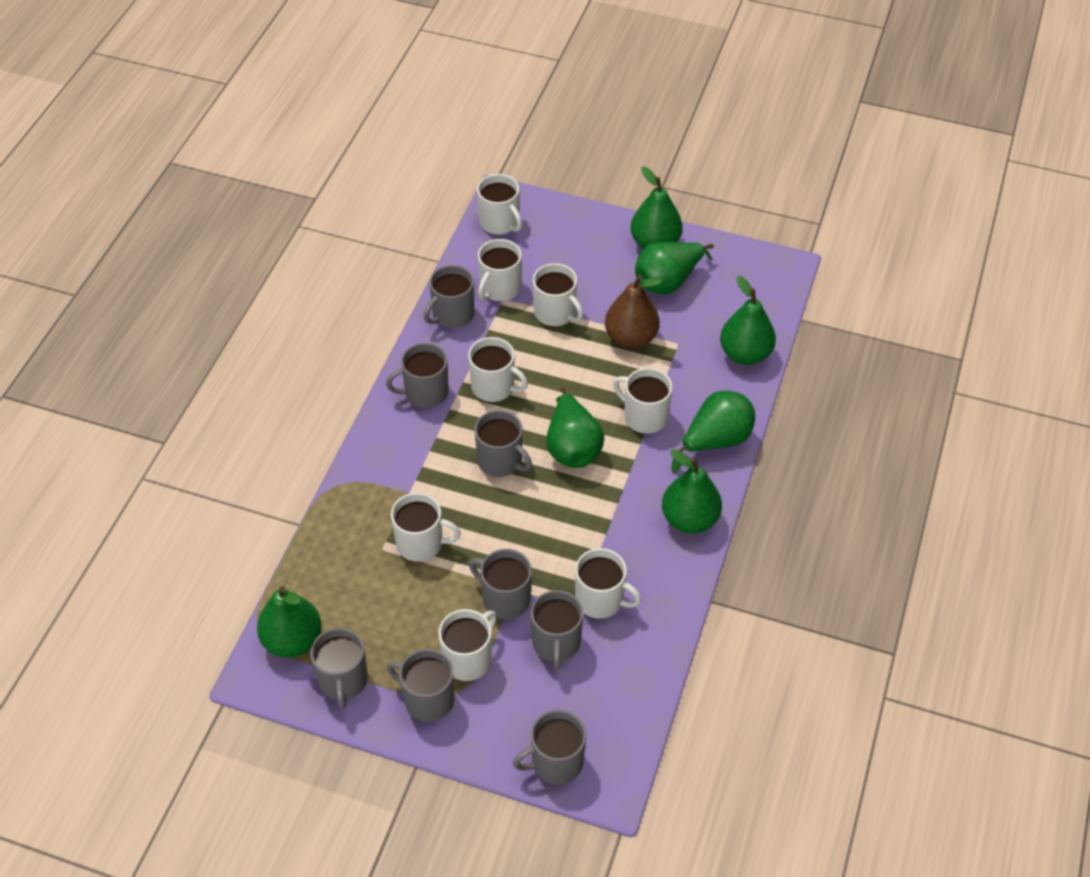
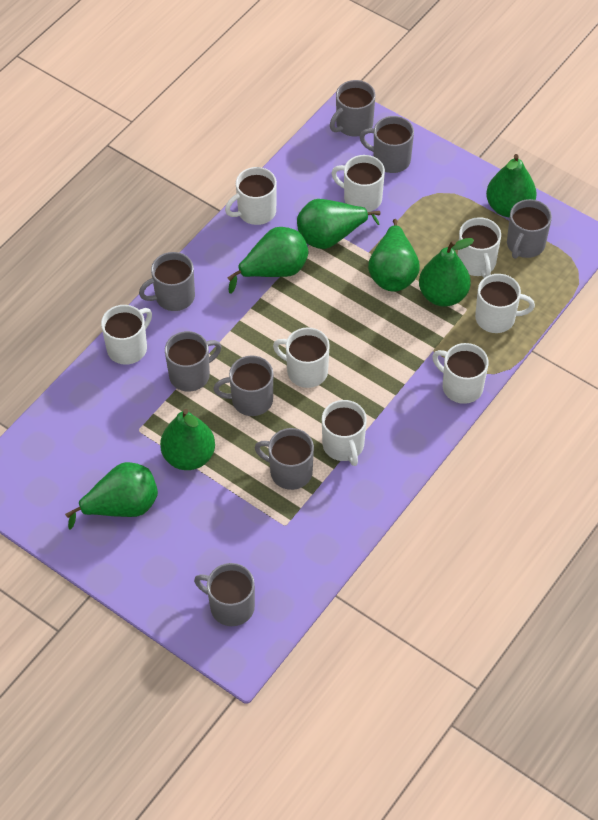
brown pear: 1 -> 0

